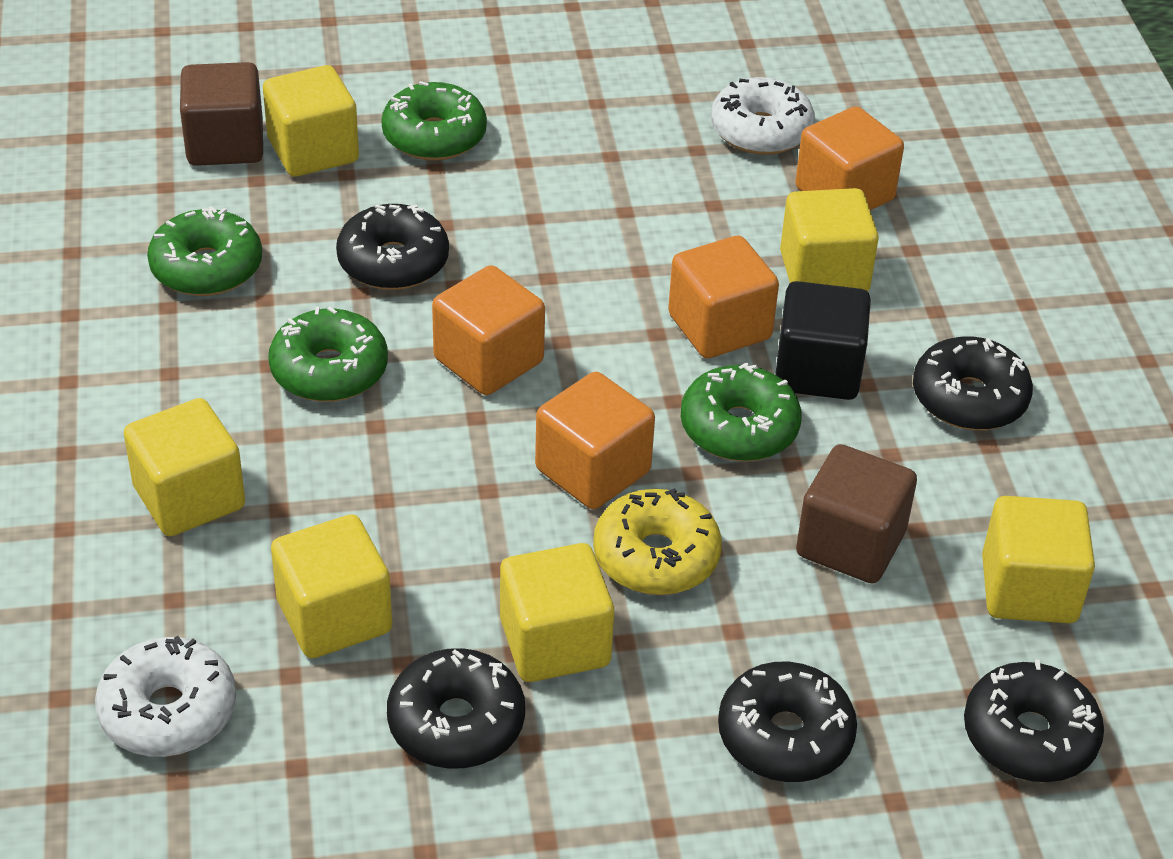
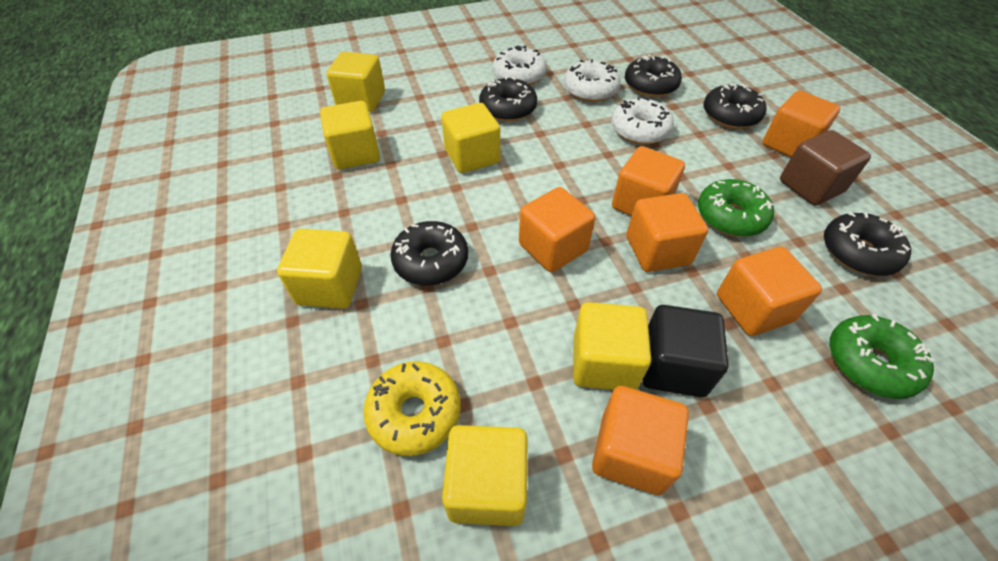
brown cube: 2 -> 1
green donut: 4 -> 2
orange cube: 4 -> 6
white donut: 2 -> 3

